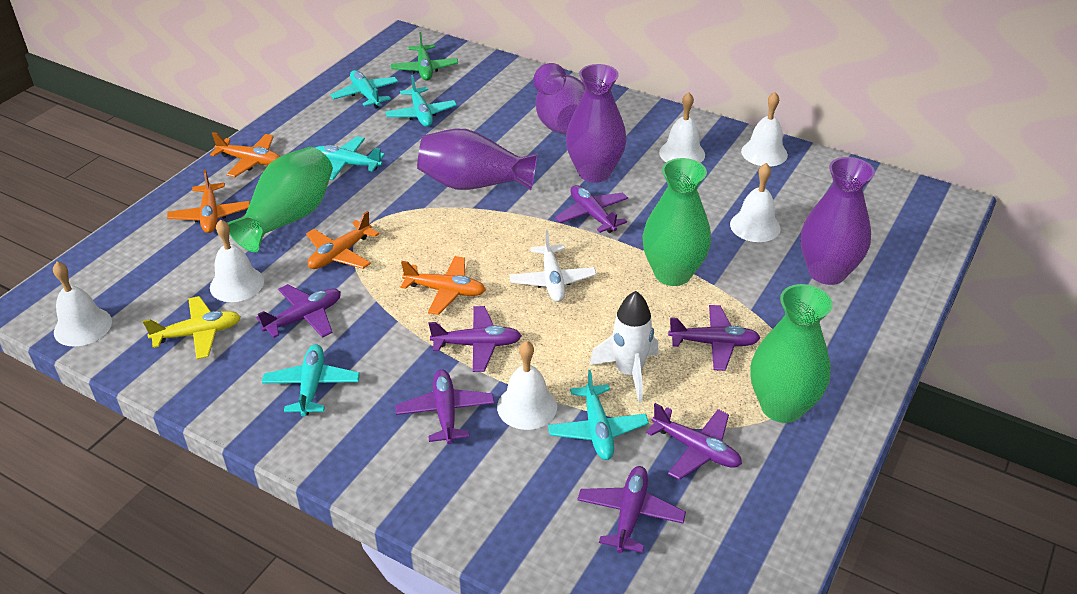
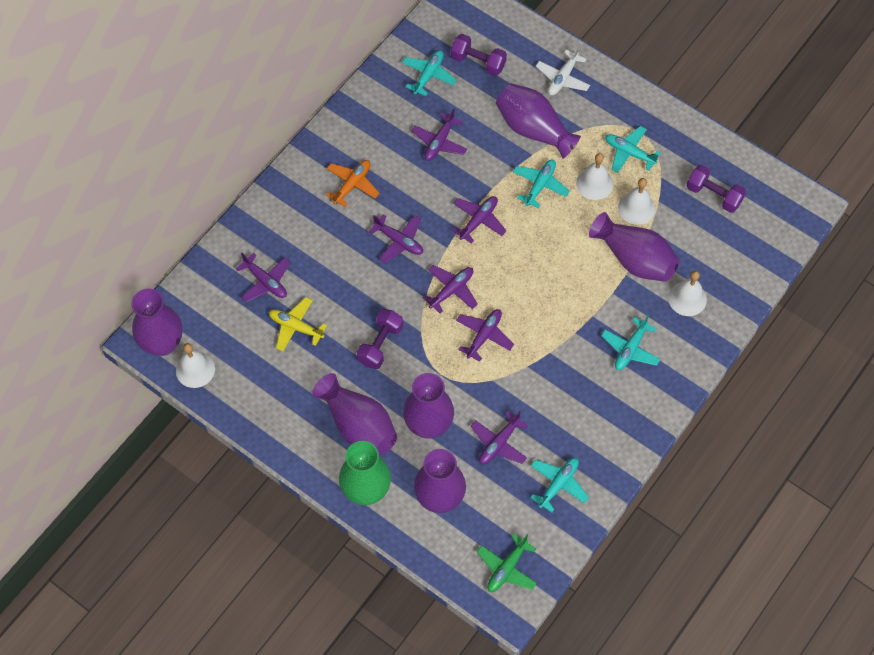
green vase: 3 -> 1
orange plane: 4 -> 1
purple dumbbell: 0 -> 3
purple vase: 4 -> 6
white bell: 6 -> 4
white rocket: 1 -> 0

